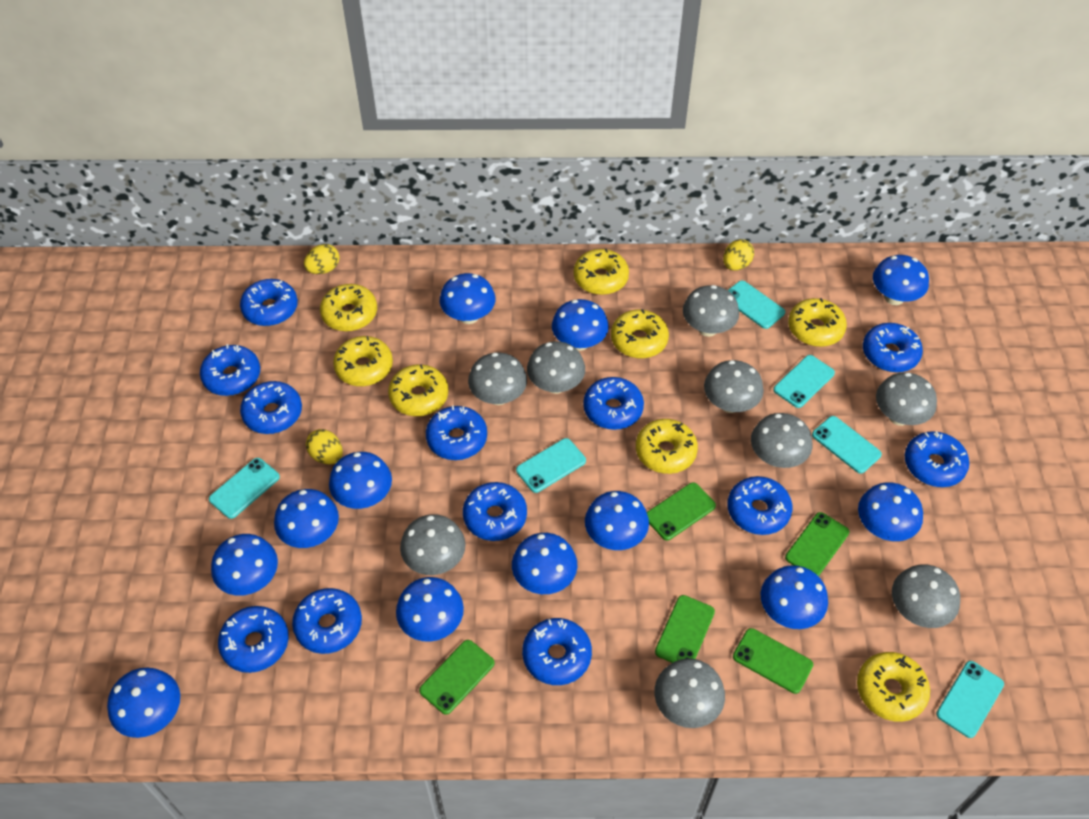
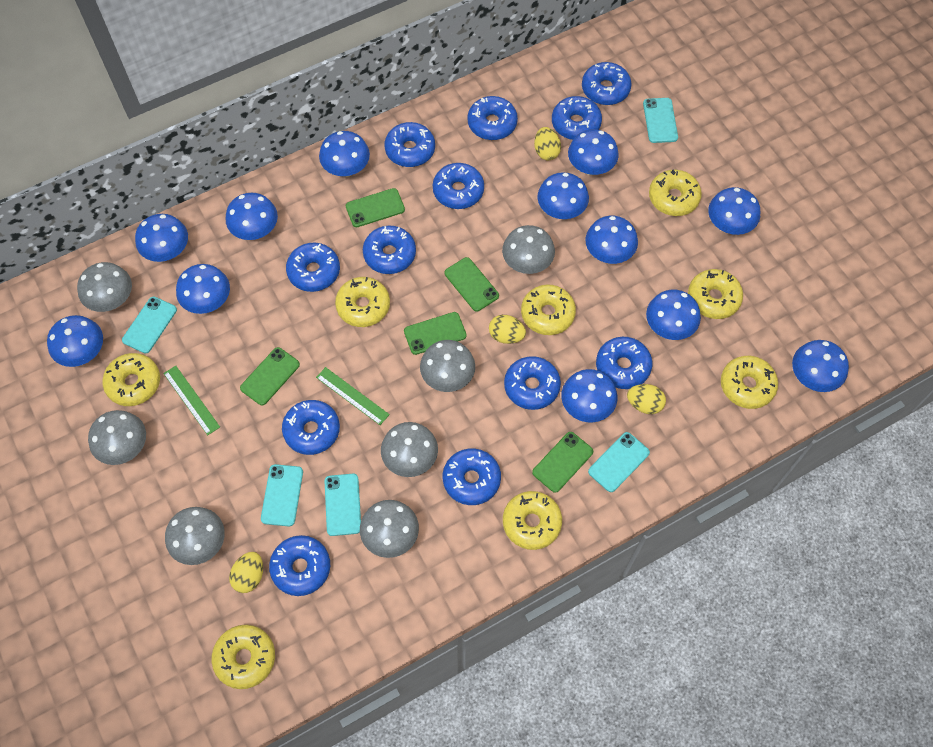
green ruler: 0 -> 2
grey mushroom: 9 -> 7
turquoise phone: 6 -> 5
yellow egg: 3 -> 4

